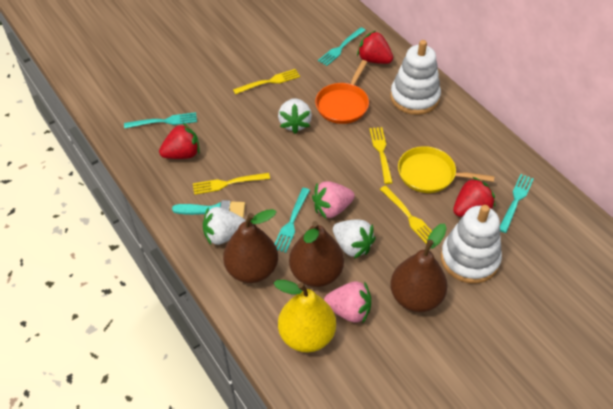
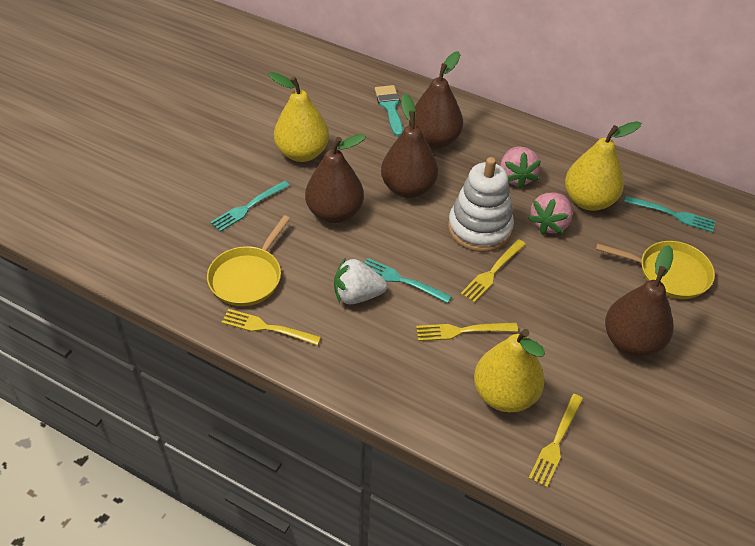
brown pear: 3 -> 4
orange pan: 1 -> 0
red strawberry: 3 -> 0
turquoise fork: 4 -> 3
white stacking toy: 2 -> 1
white strawberry: 3 -> 1
yellow pan: 1 -> 2
yellow pear: 1 -> 3

